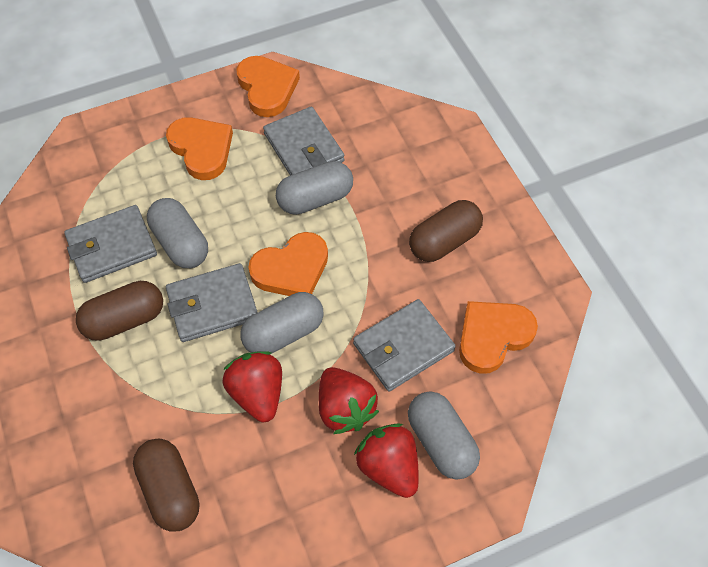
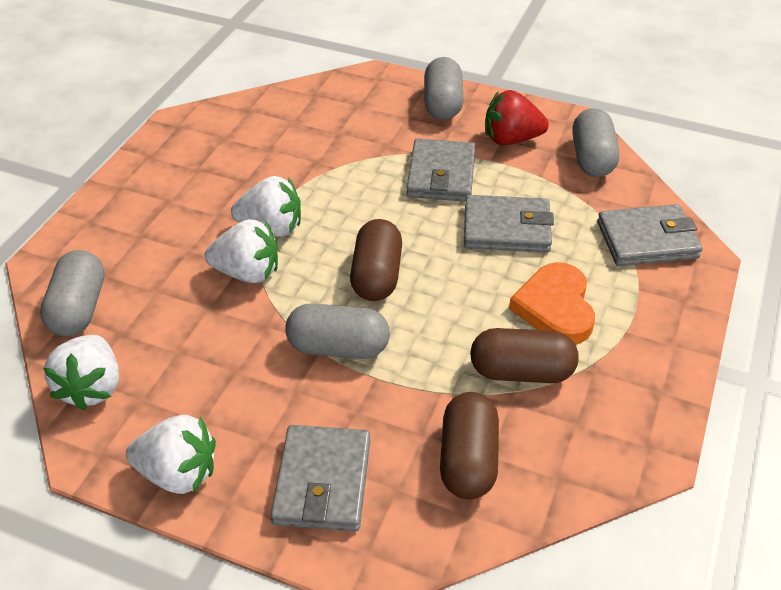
orange heart: 4 -> 1
red strawberry: 3 -> 1
white strawberry: 0 -> 4

